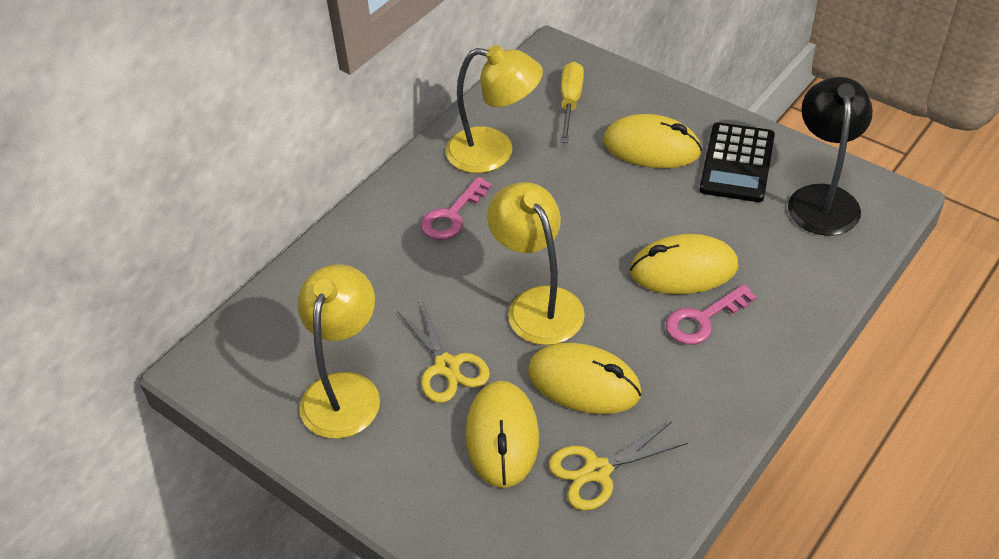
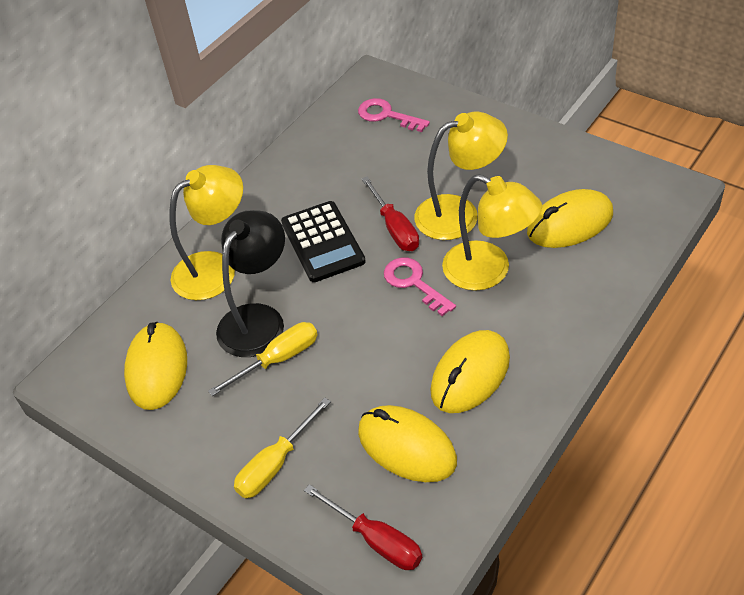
red screwdriver: 0 -> 2
yellow scissors: 2 -> 0
yellow screwdriver: 1 -> 2

